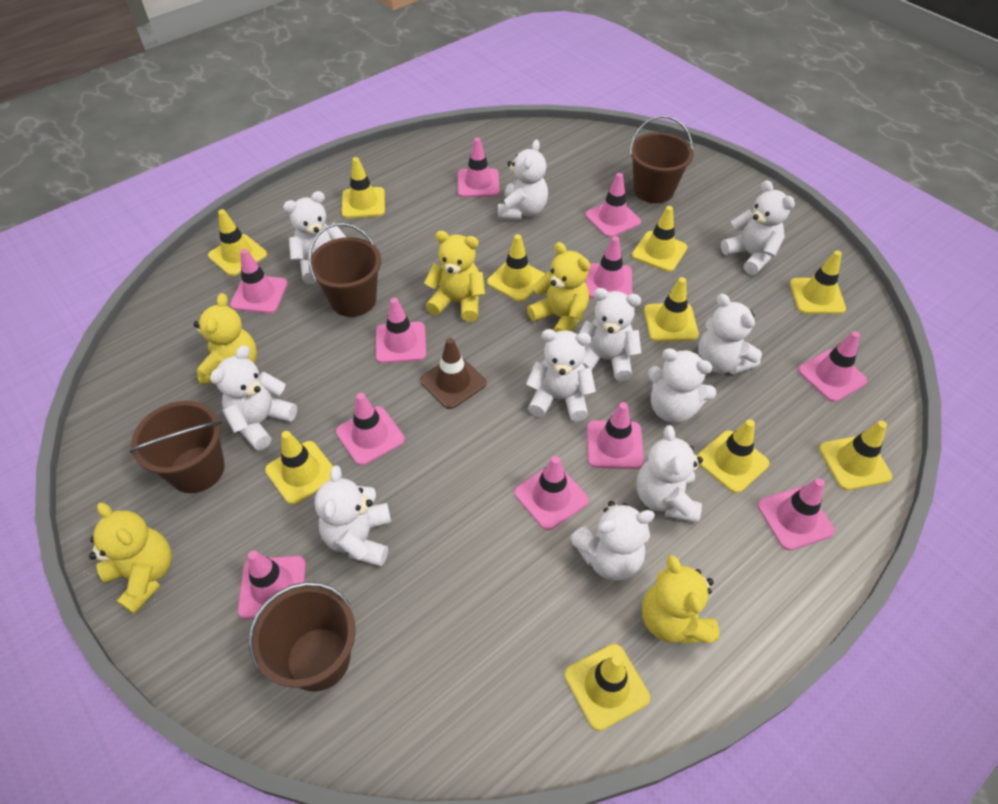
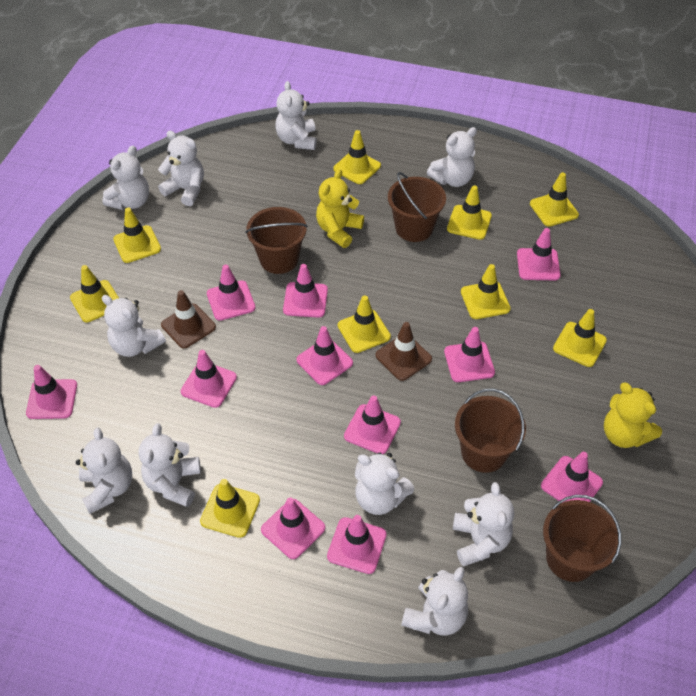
brown traffic cone: 1 -> 2
white teddy bear: 11 -> 10
yellow teddy bear: 5 -> 2
yellow traffic cone: 10 -> 9

